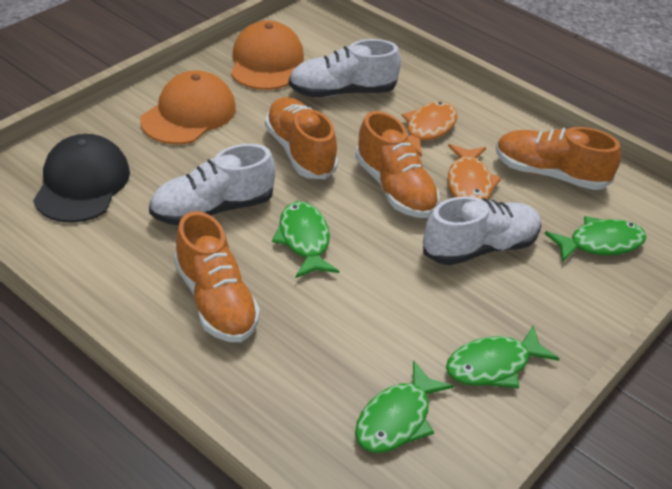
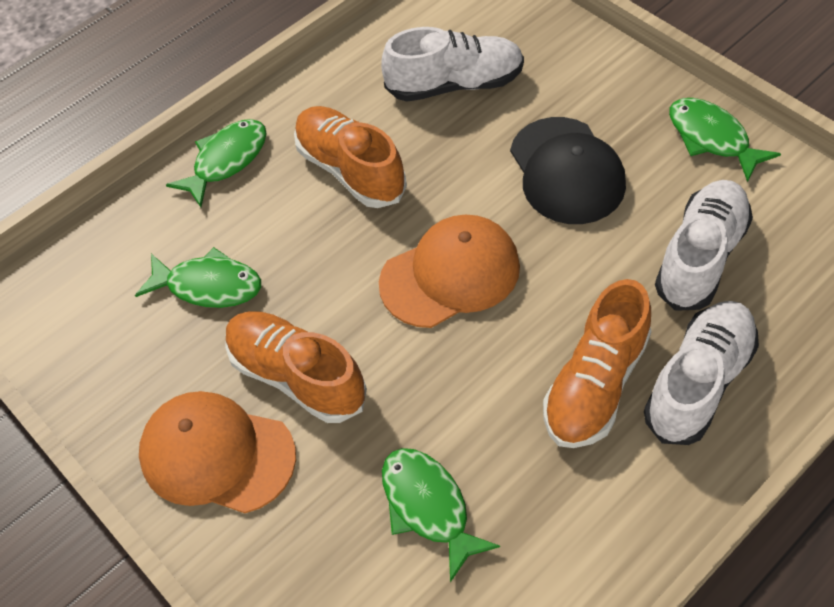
orange fish: 2 -> 0
orange shoe: 4 -> 3

